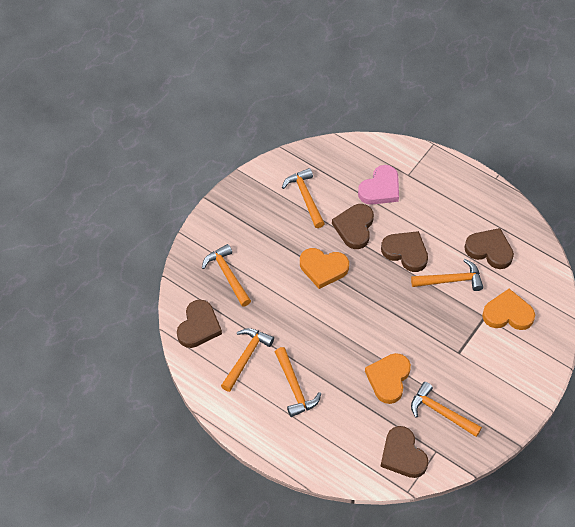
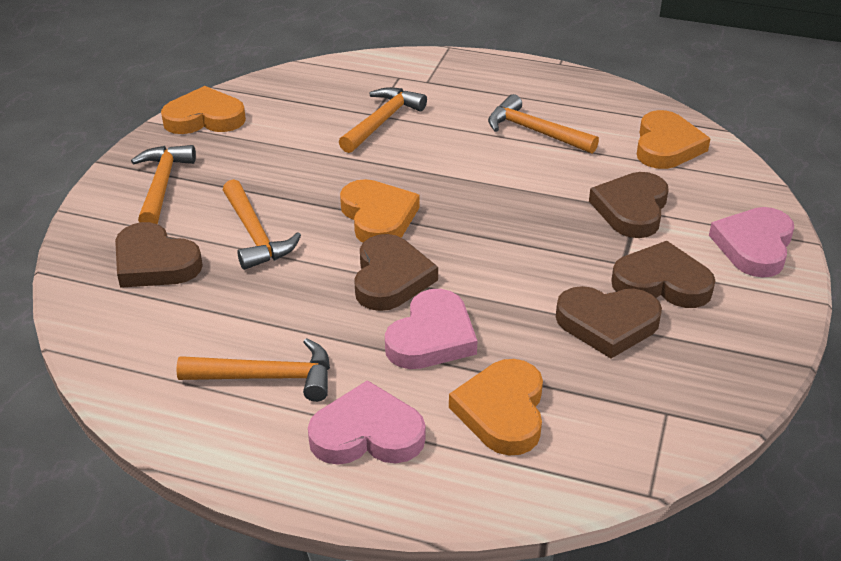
orange hammer: 6 -> 5
orange heart: 3 -> 4
pink heart: 1 -> 3

